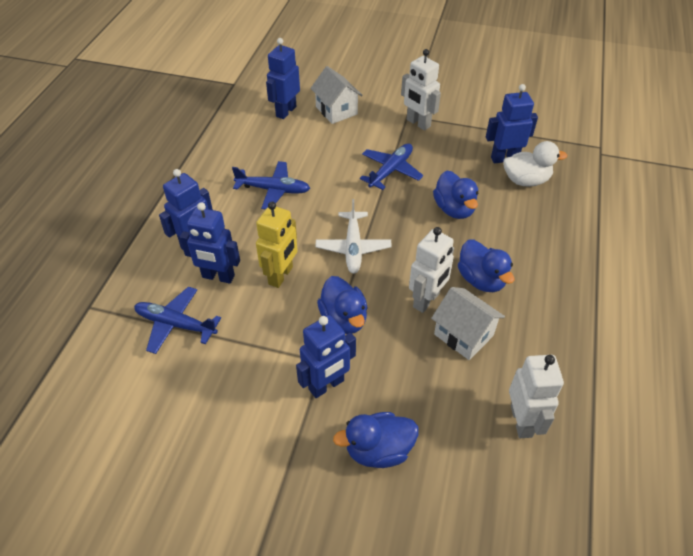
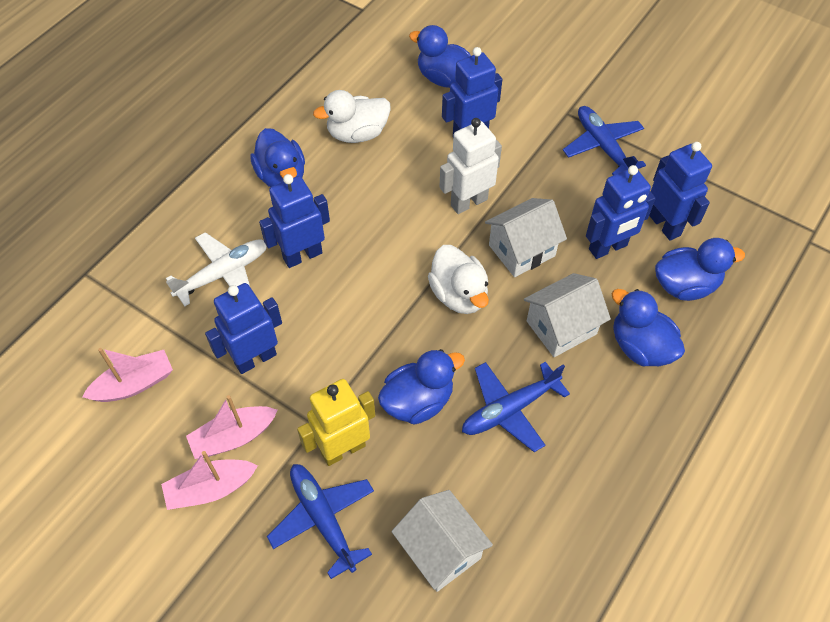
blue duck: 4 -> 5
pink boat: 0 -> 3
white duck: 1 -> 2
white house: 2 -> 3
white robot: 3 -> 1

